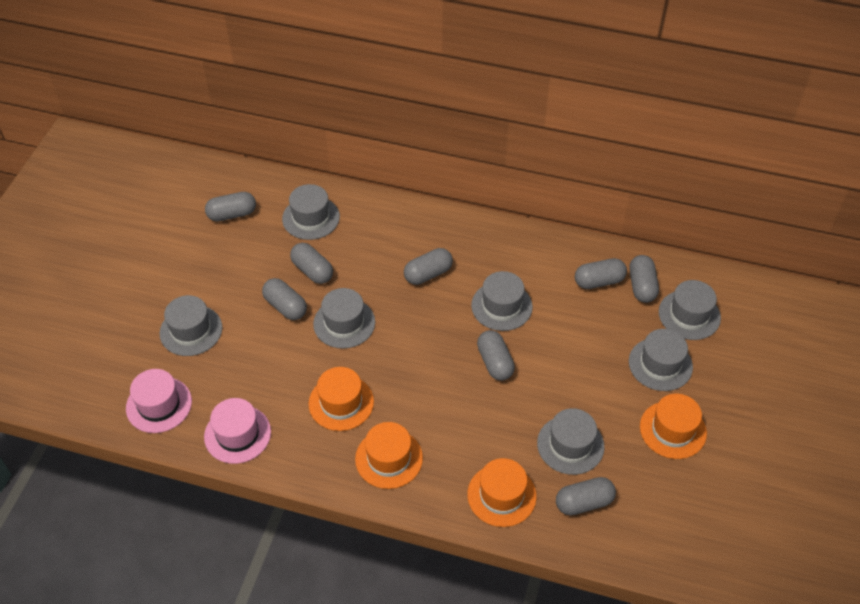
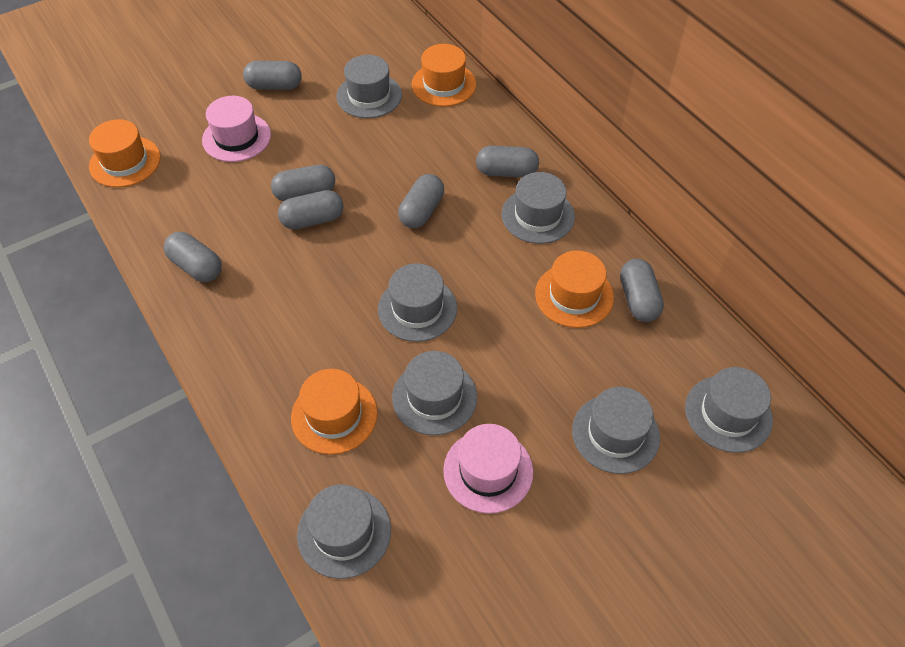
grey capsule: 8 -> 7

